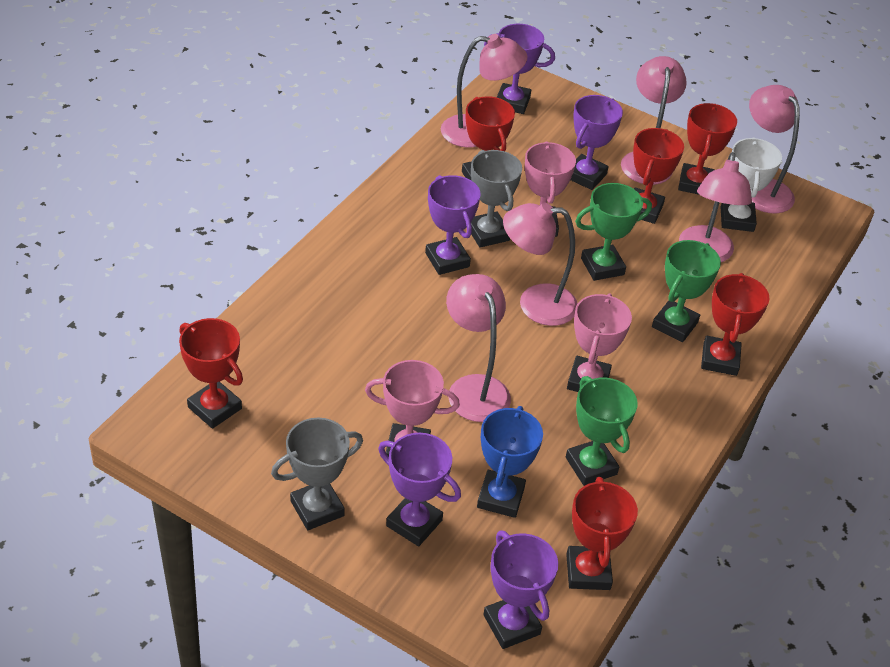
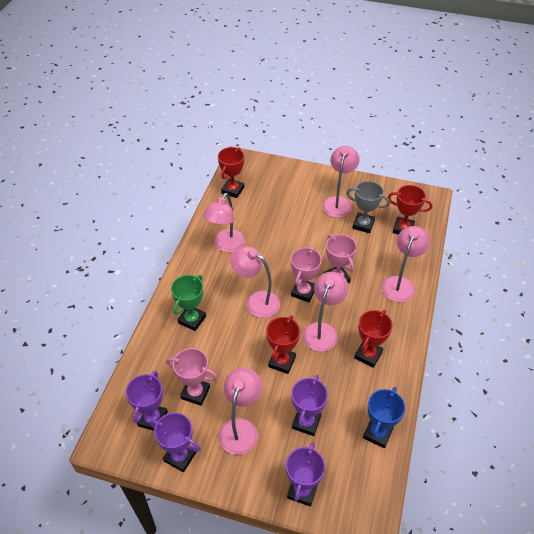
green trophy: 3 -> 1
grey trophy: 2 -> 1
purple trophy: 5 -> 4
red trophy: 6 -> 4
white trophy: 1 -> 0

